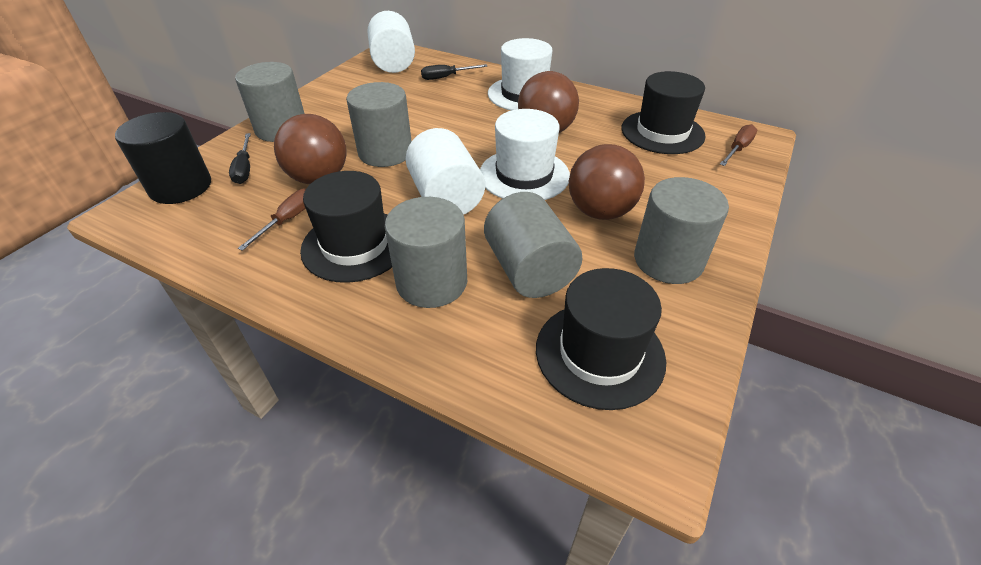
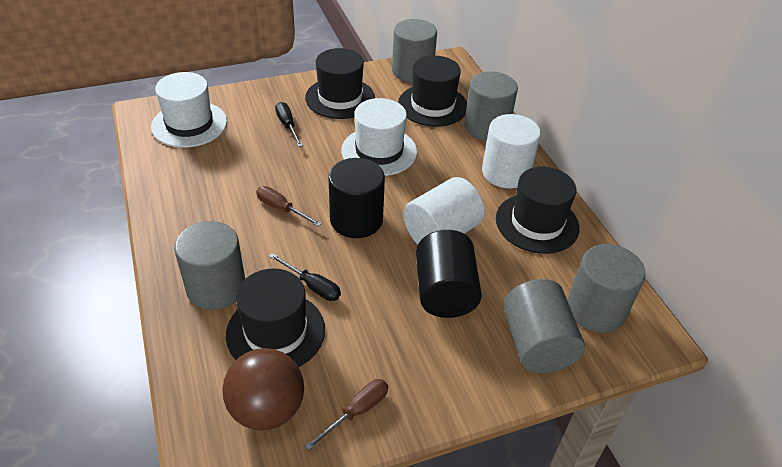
black cylinder: 1 -> 2
black hat: 3 -> 4
brown ball: 3 -> 1

